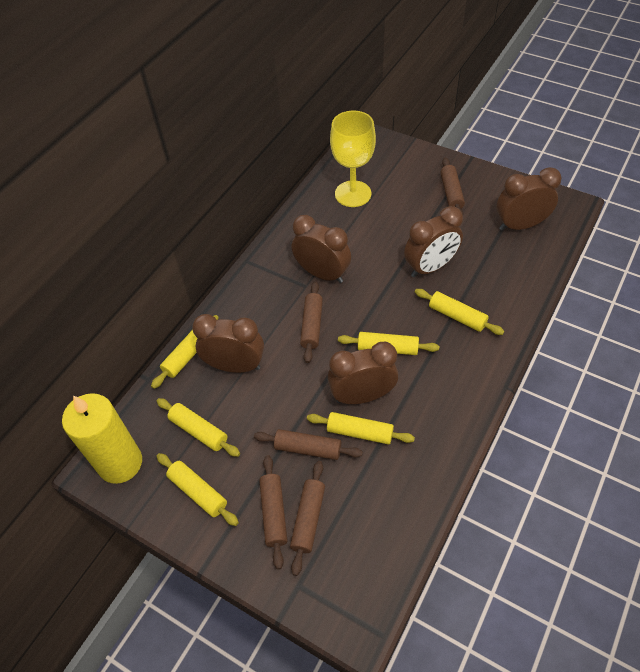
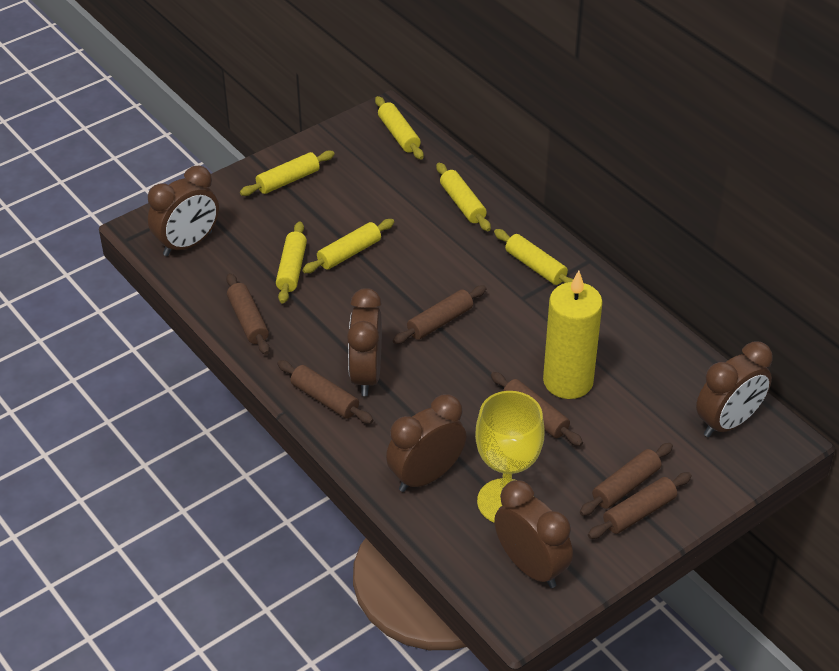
brown rolling pin: 5 -> 6

